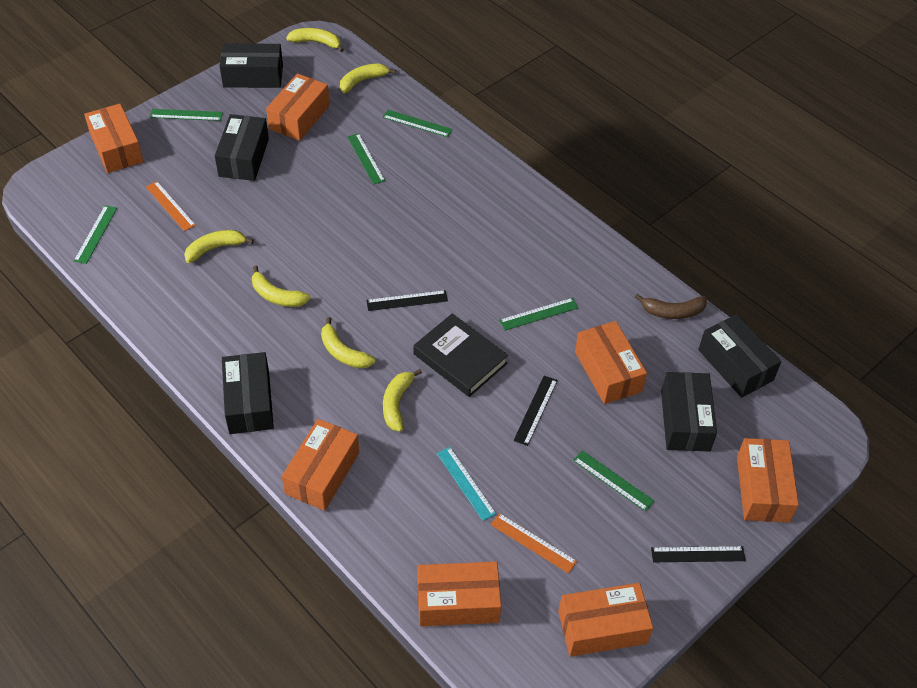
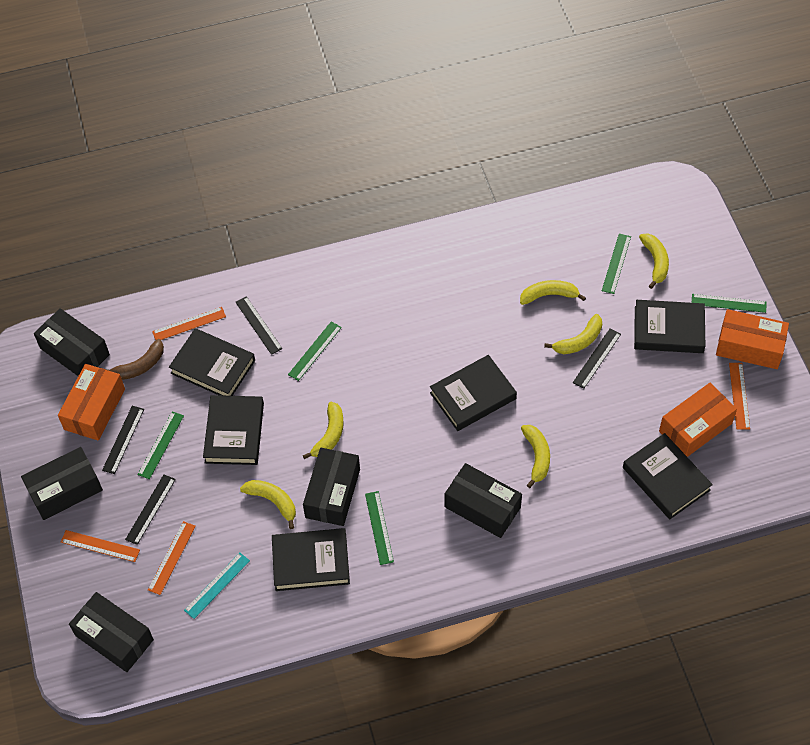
black book: 1 -> 6
black ruler: 3 -> 4
green ruler: 6 -> 5
orange box: 7 -> 3
orange ruler: 2 -> 4

